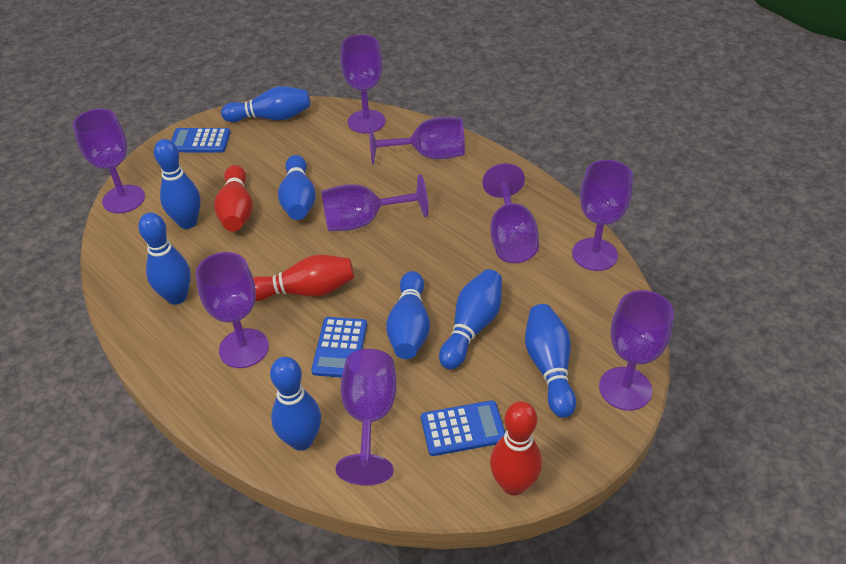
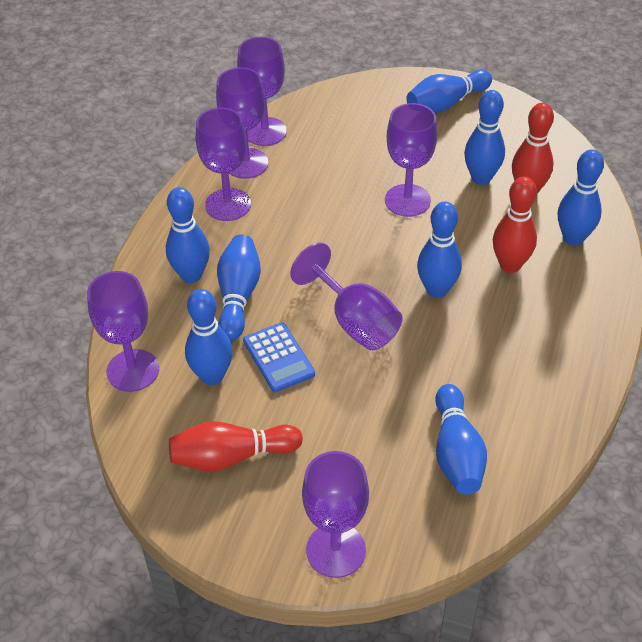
blue calculator: 3 -> 1
purple goblet: 9 -> 7

